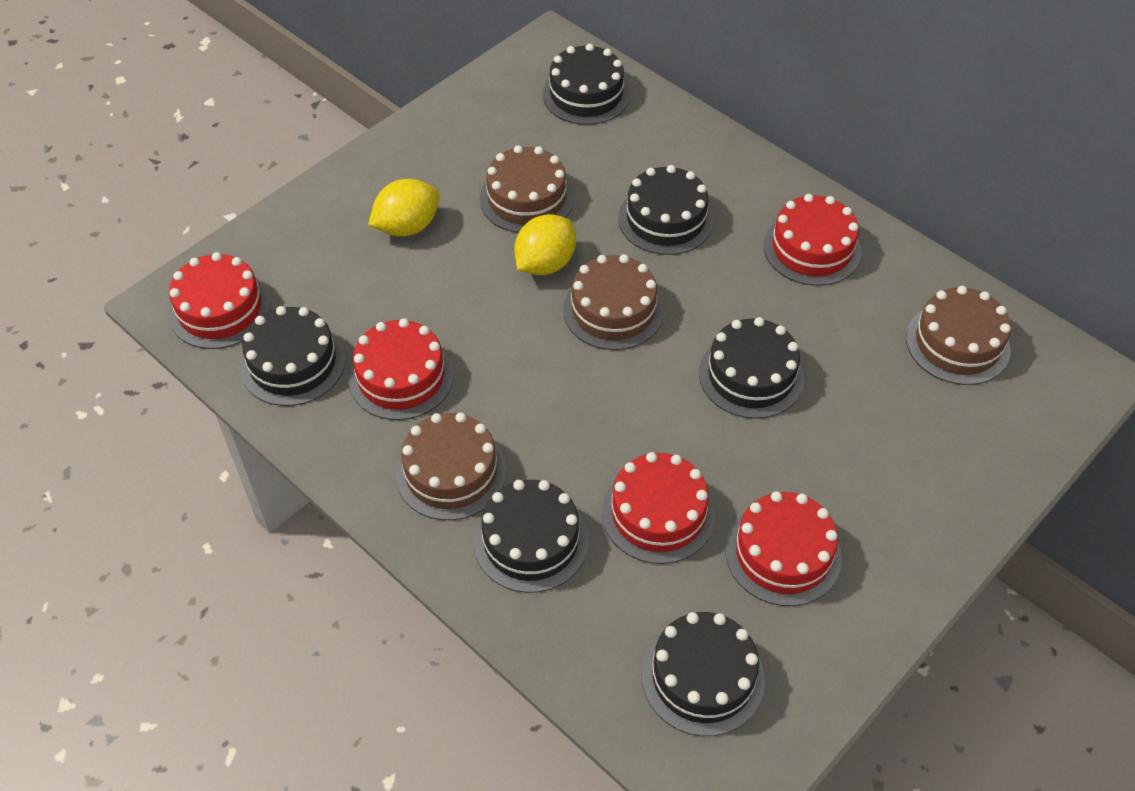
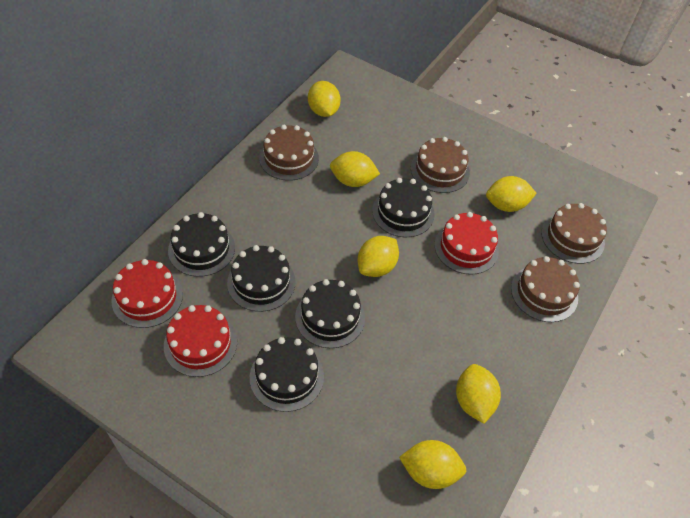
black cake: 6 -> 5
red cake: 5 -> 3
yellow lemon: 2 -> 6

